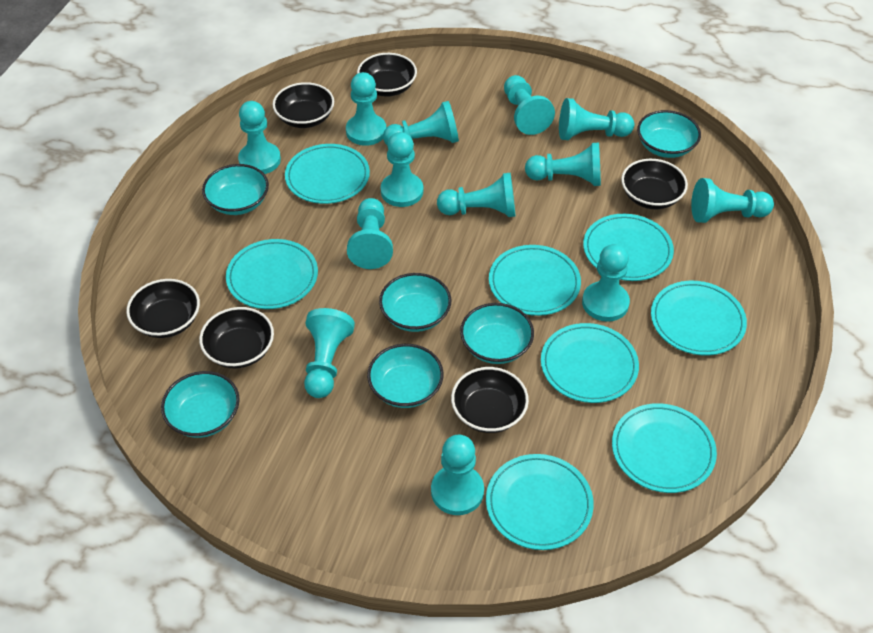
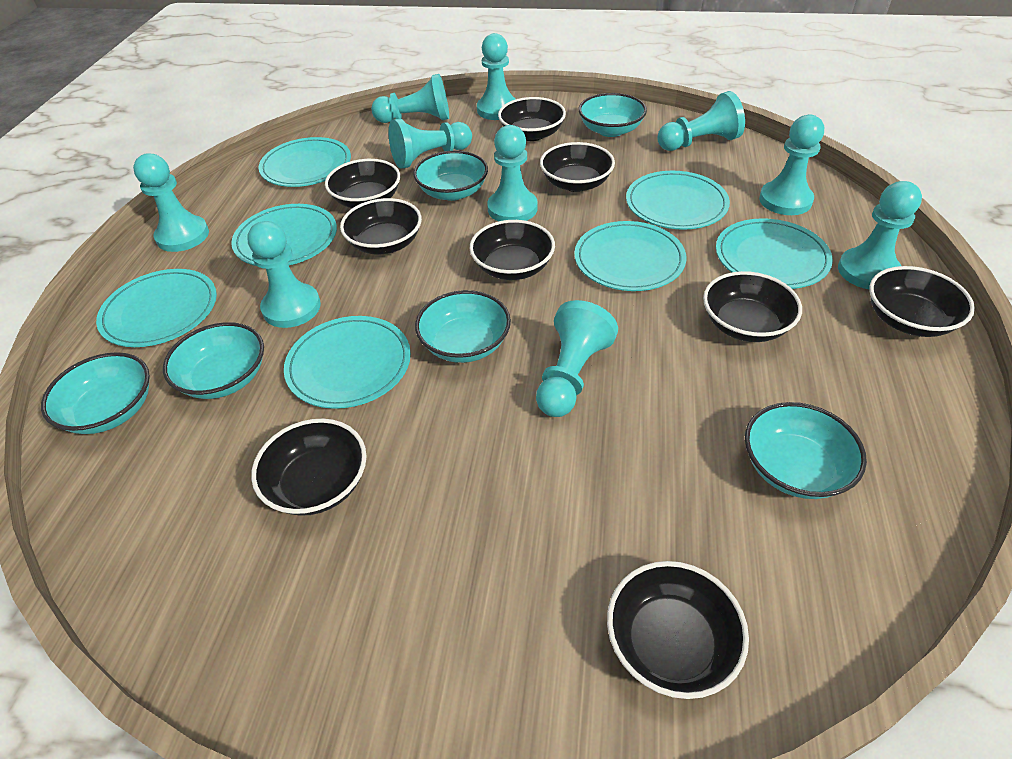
black bowl: 6 -> 9
turquoise pawn: 13 -> 10
turquoise plate: 8 -> 7

